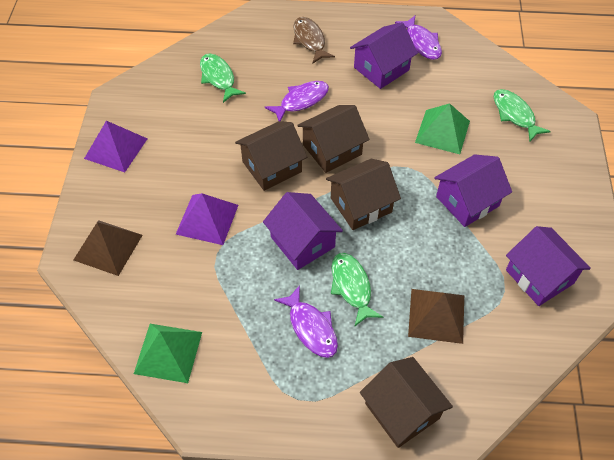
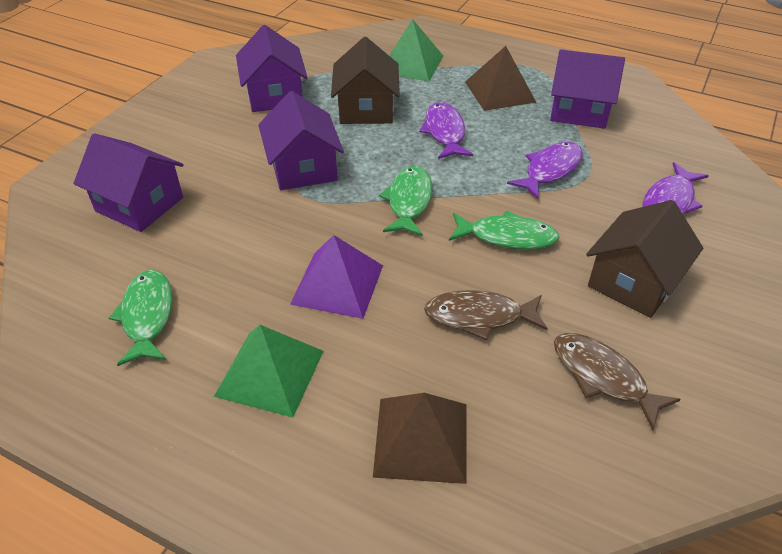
brown fish: 1 -> 2
brown house: 4 -> 2
purple pyramid: 2 -> 1

